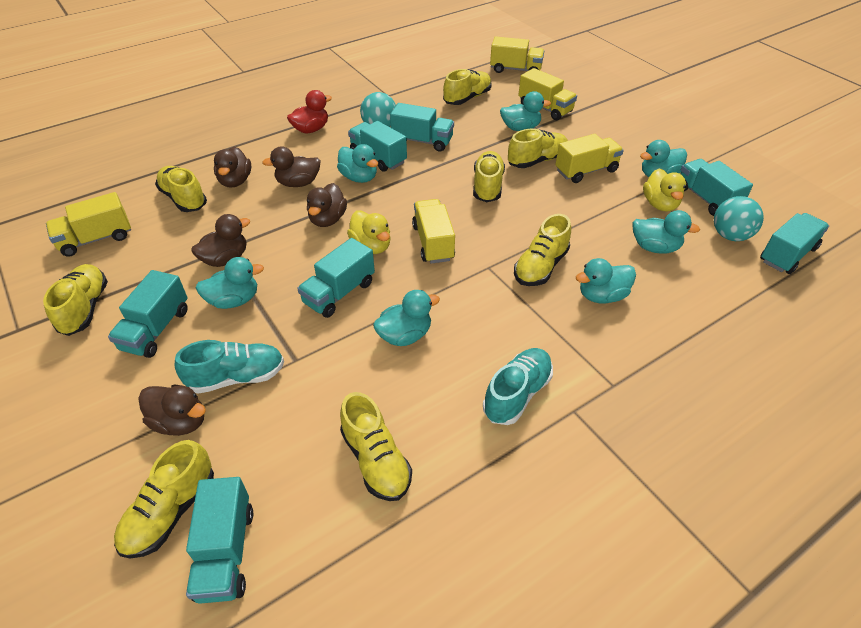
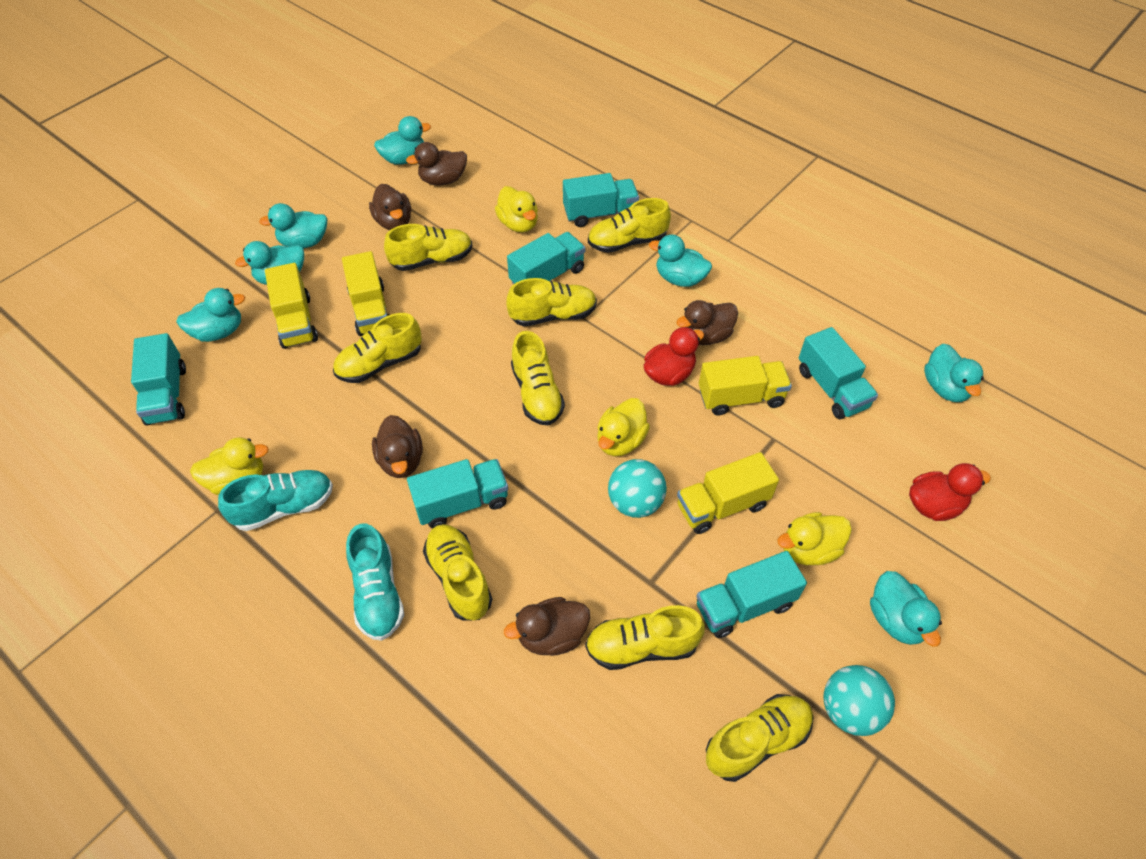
red duck: 1 -> 2
turquoise truck: 7 -> 6
yellow duck: 2 -> 4
yellow truck: 5 -> 4

